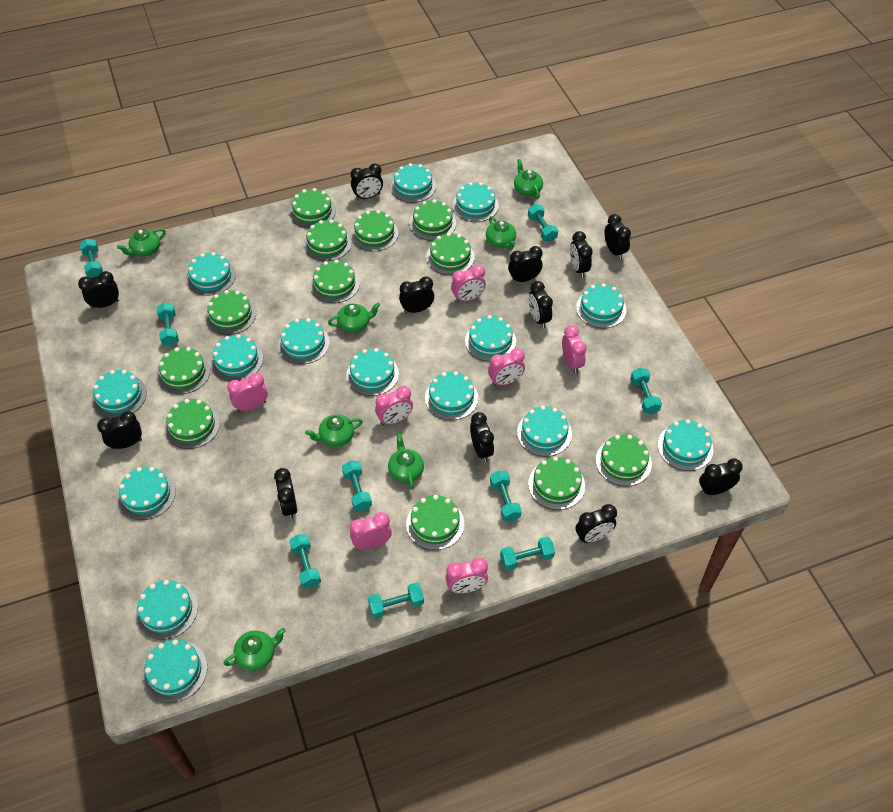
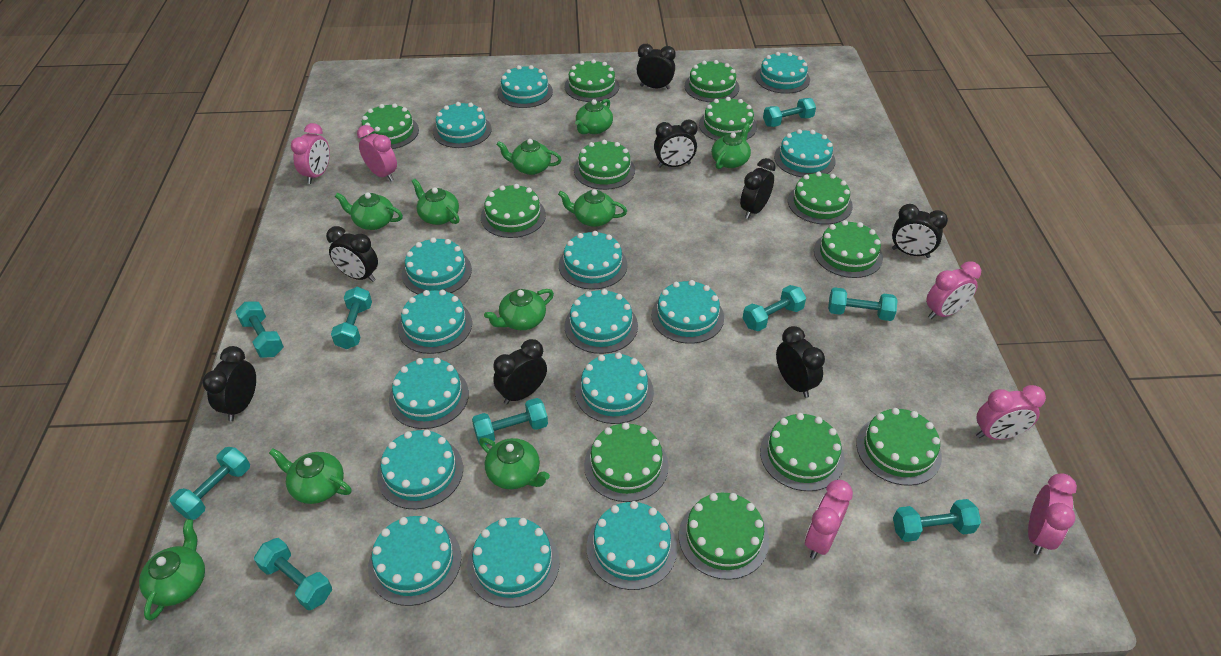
black clock: 12 -> 8
green teapot: 7 -> 10
pink clock: 7 -> 6

